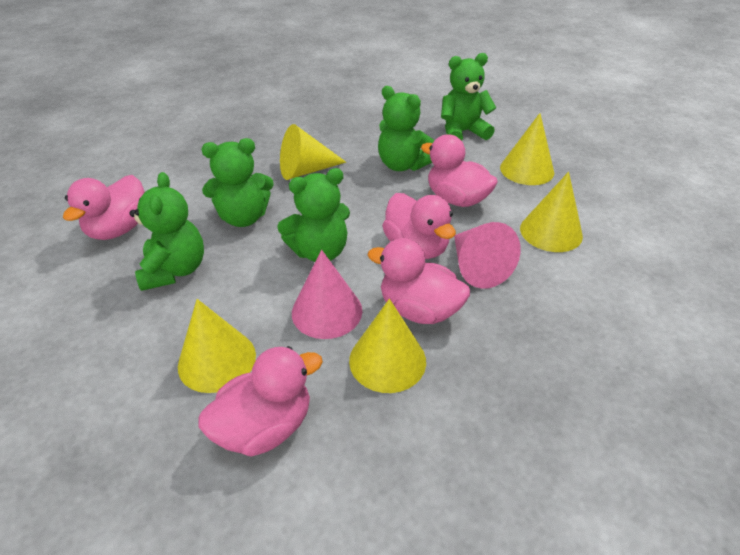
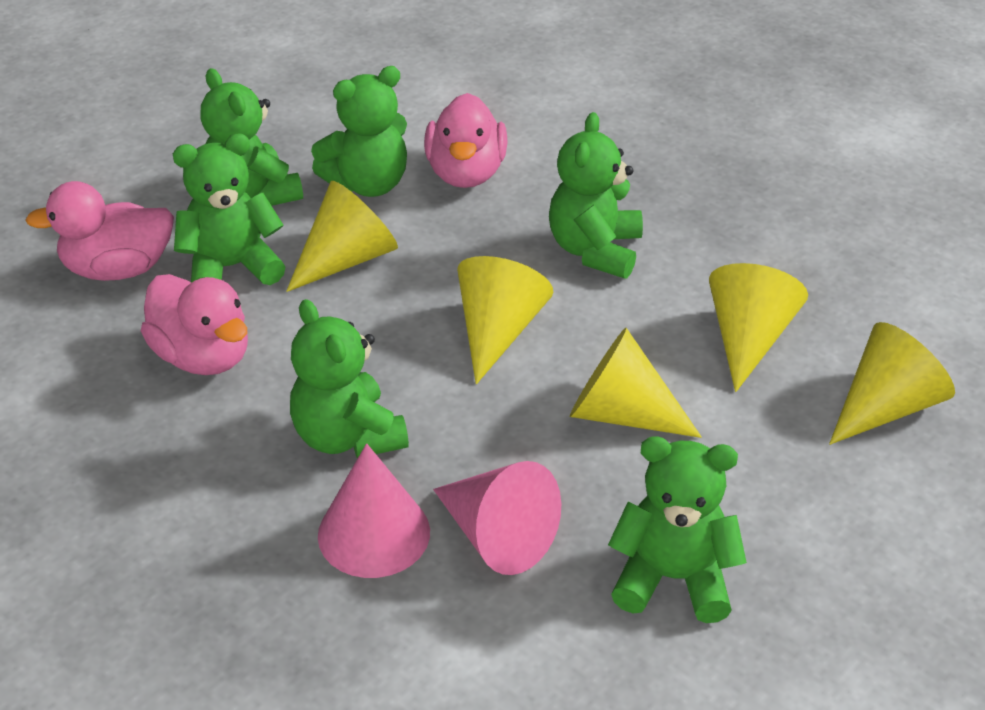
green teddy bear: 5 -> 6
pink duck: 5 -> 3

